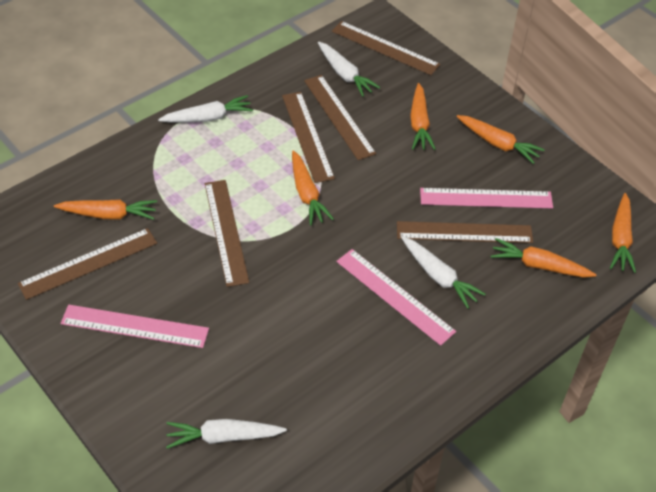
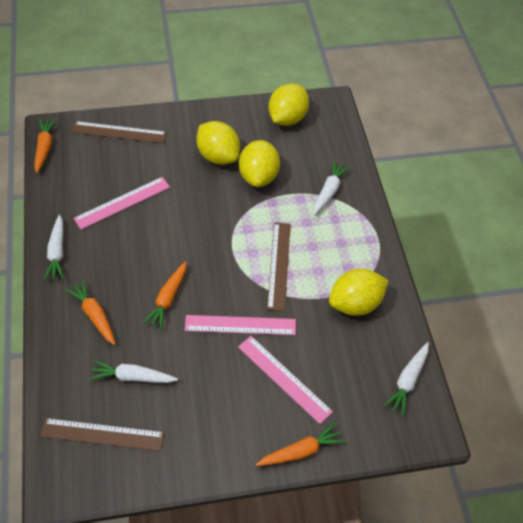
brown ruler: 6 -> 3
orange carrot: 6 -> 4
yellow lemon: 0 -> 4

